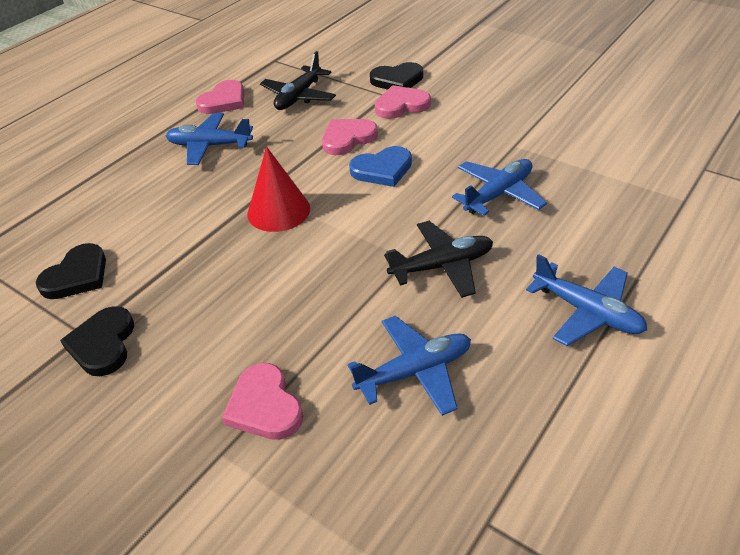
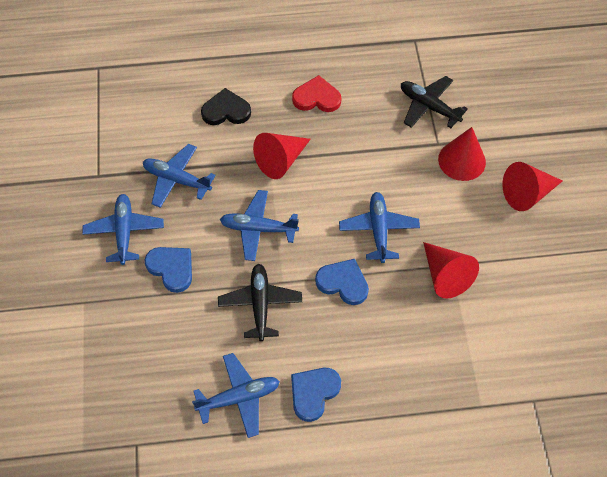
black heart: 3 -> 1
blue heart: 1 -> 3
blue plane: 4 -> 5
pink heart: 4 -> 0
red cone: 1 -> 4
red heart: 0 -> 1

